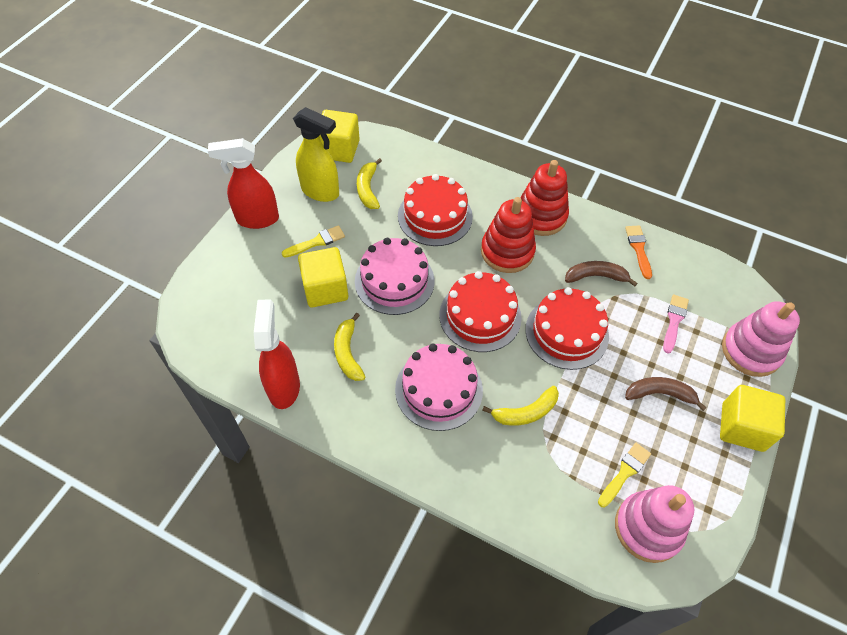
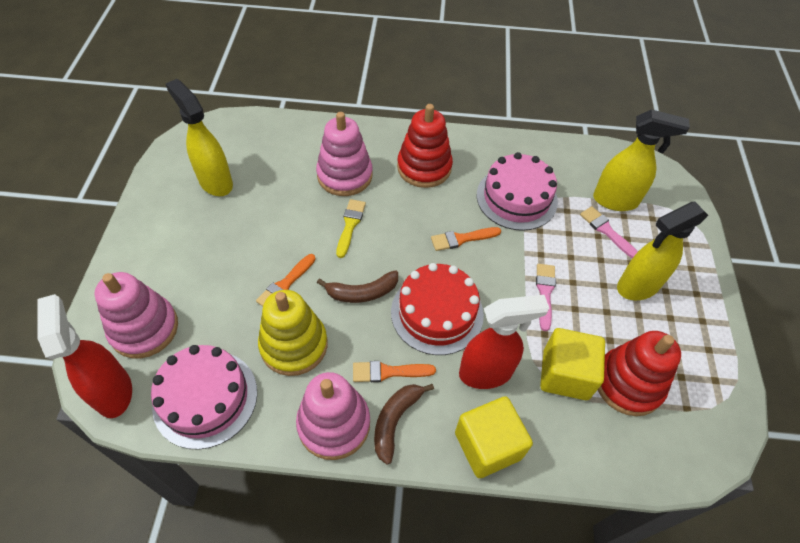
orange brush: 1 -> 3
pink brush: 1 -> 2
pink stacking toy: 2 -> 3
red cake: 3 -> 1
yellow banana: 3 -> 0
yellow brush: 2 -> 1
yellow cube: 3 -> 2
yellow spray bottle: 1 -> 3
yellow stacking toy: 0 -> 1

